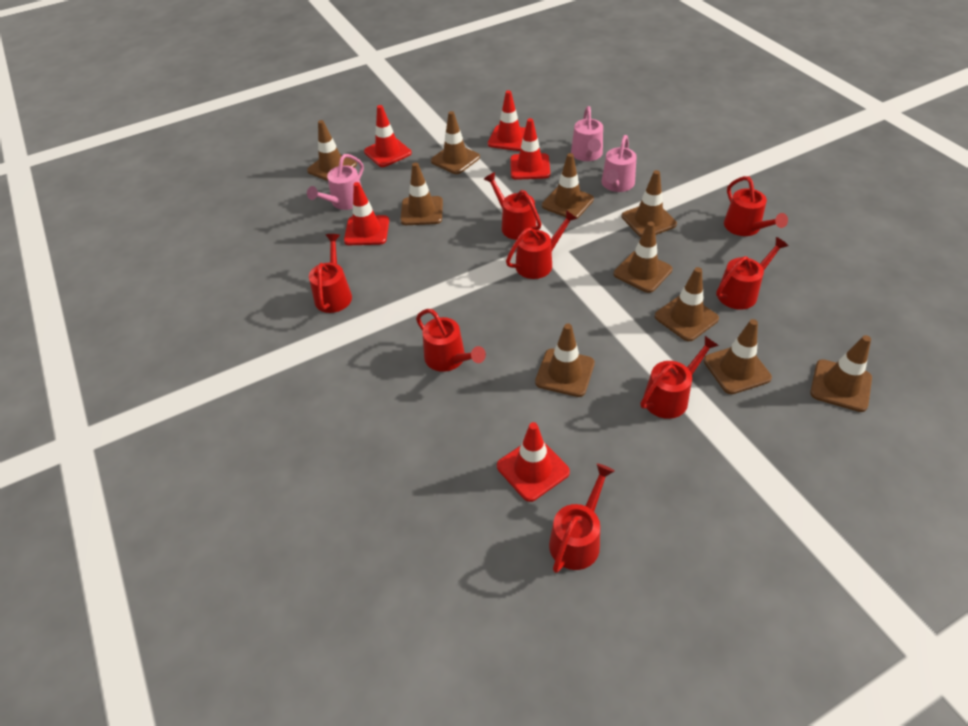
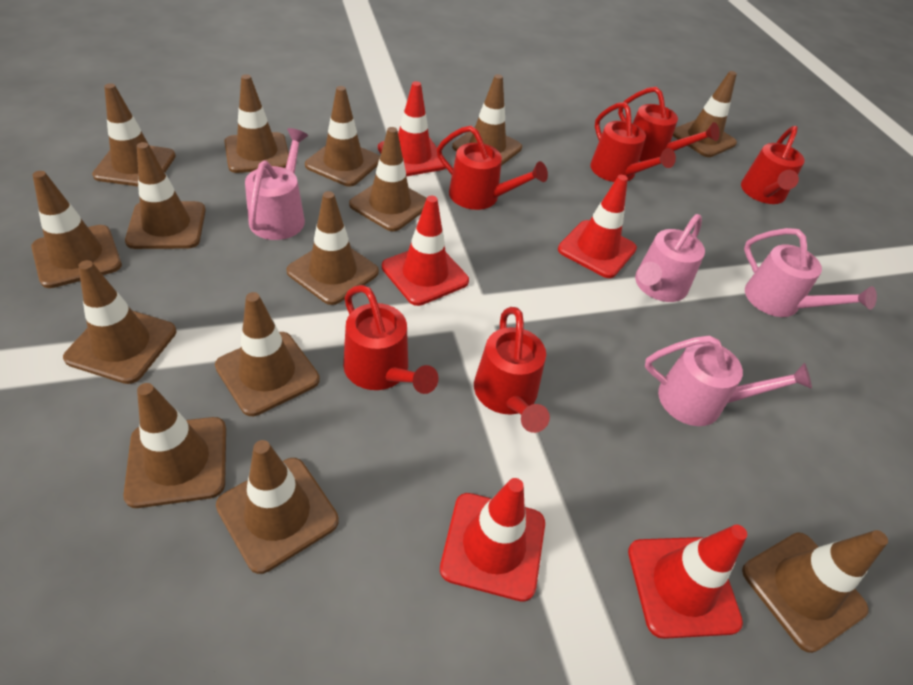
brown traffic cone: 10 -> 14
pink watering can: 3 -> 4
red watering can: 8 -> 6

